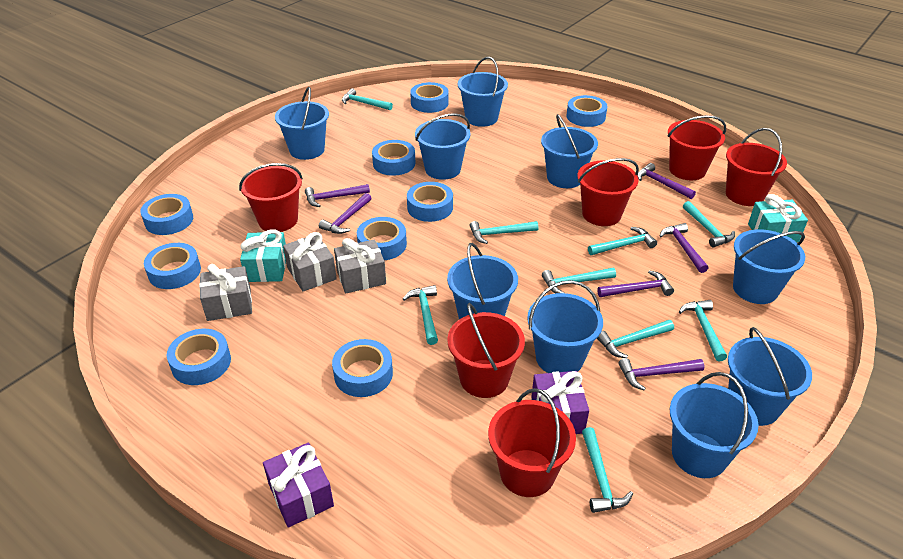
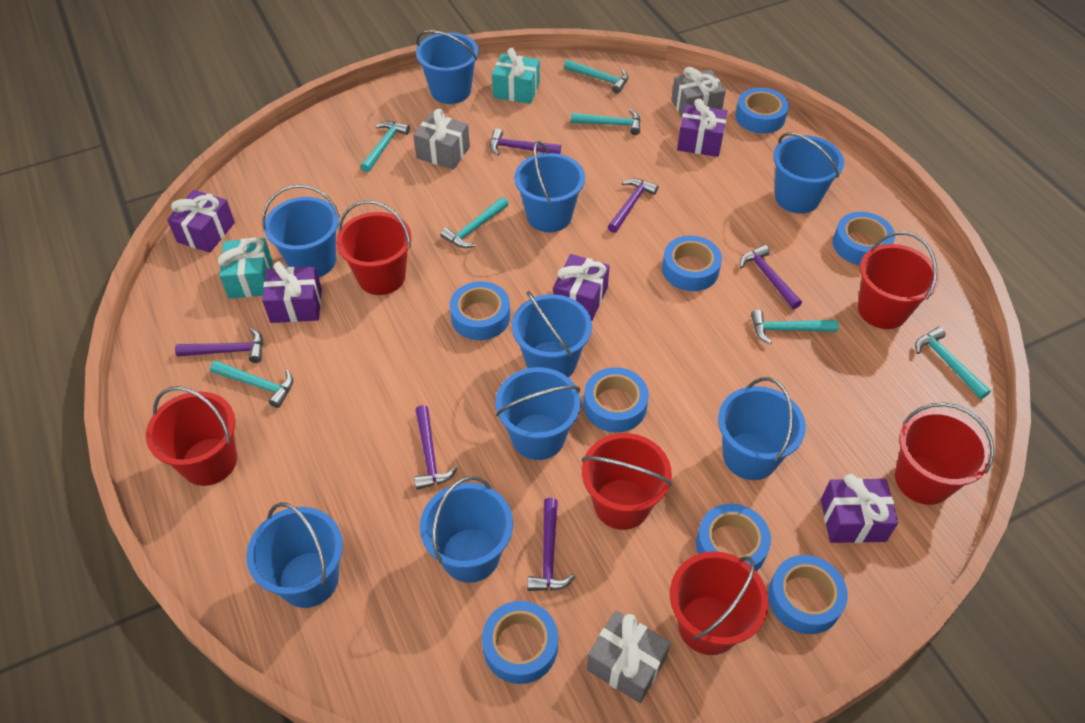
blue tape: 9 -> 8
purple gift: 2 -> 5
turquoise hammer: 9 -> 7

